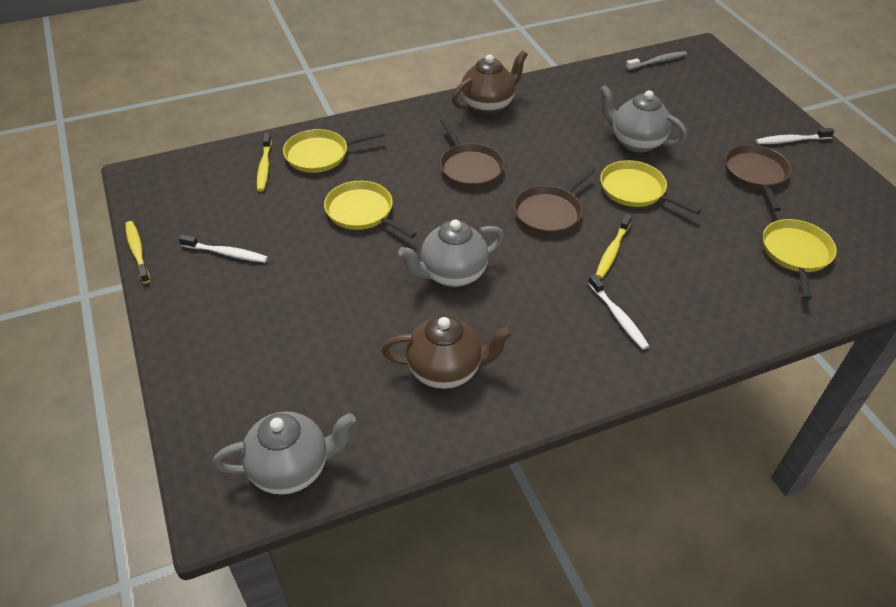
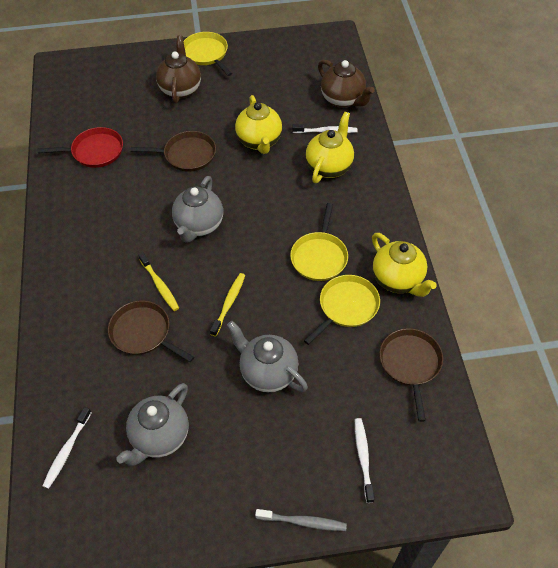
red pan: 0 -> 1
yellow pan: 4 -> 3
yellow teapot: 0 -> 3
yellow toothbrush: 3 -> 2

